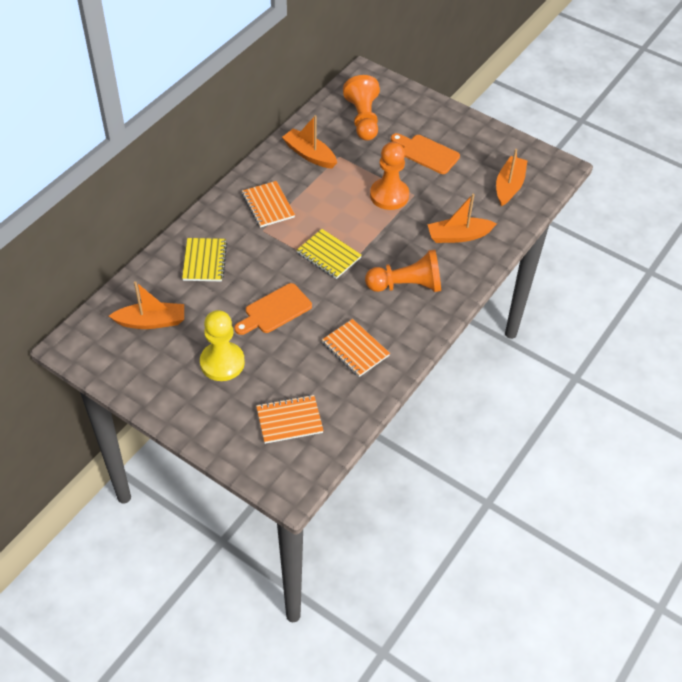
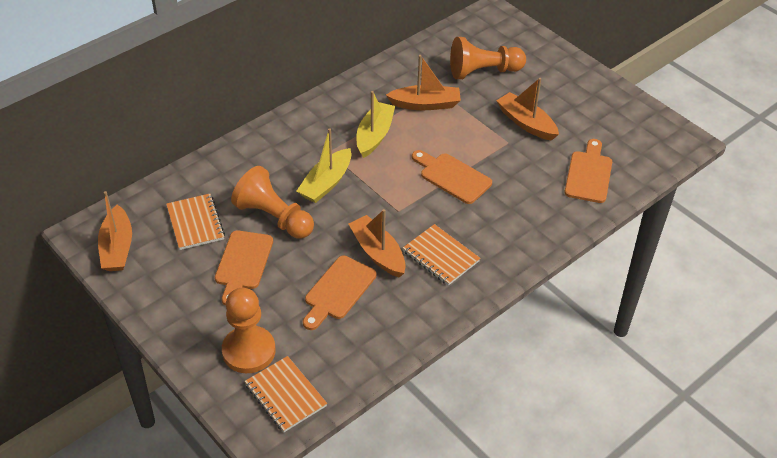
orange cutting board: 2 -> 4
yellow boat: 0 -> 2
yellow notebook: 2 -> 0
yellow pawn: 1 -> 0

